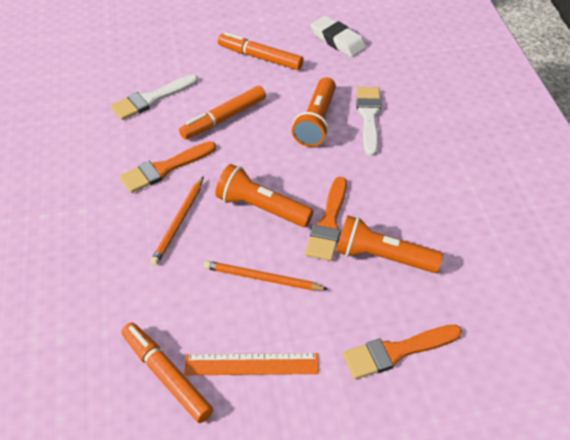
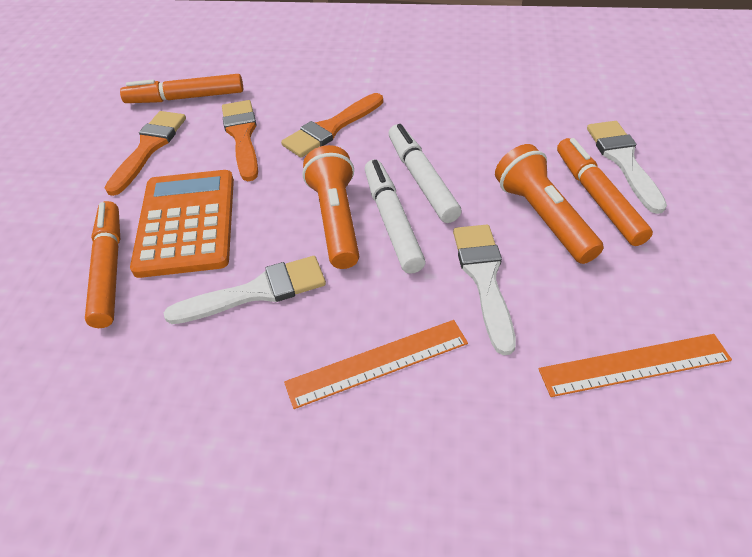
orange calculator: 0 -> 1
orange flashlight: 3 -> 2
orange pencil: 2 -> 0
orange ruler: 1 -> 2
white brush: 2 -> 3
white eraser: 1 -> 0
white marker: 0 -> 2

